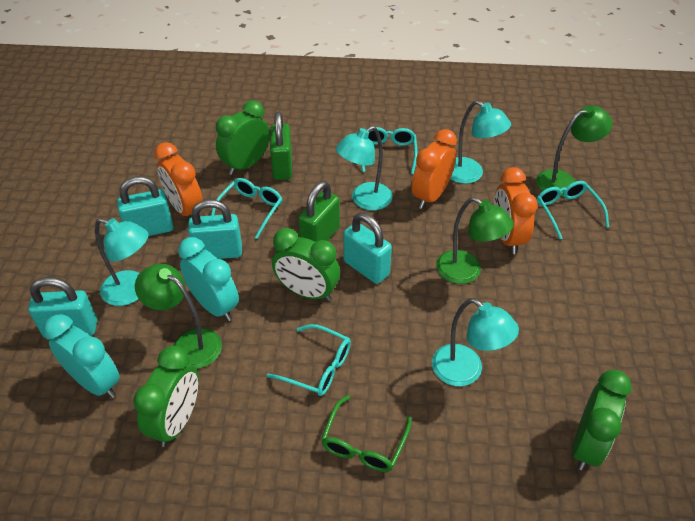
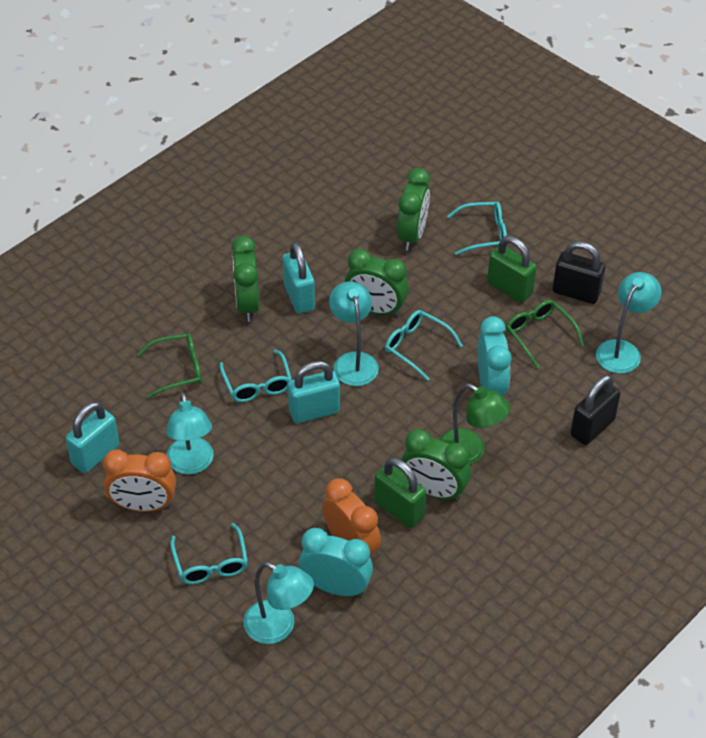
black padlock: 0 -> 2
green glasses: 1 -> 2
green lamp: 3 -> 1
orange clock: 3 -> 2
turquoise padlock: 4 -> 3

